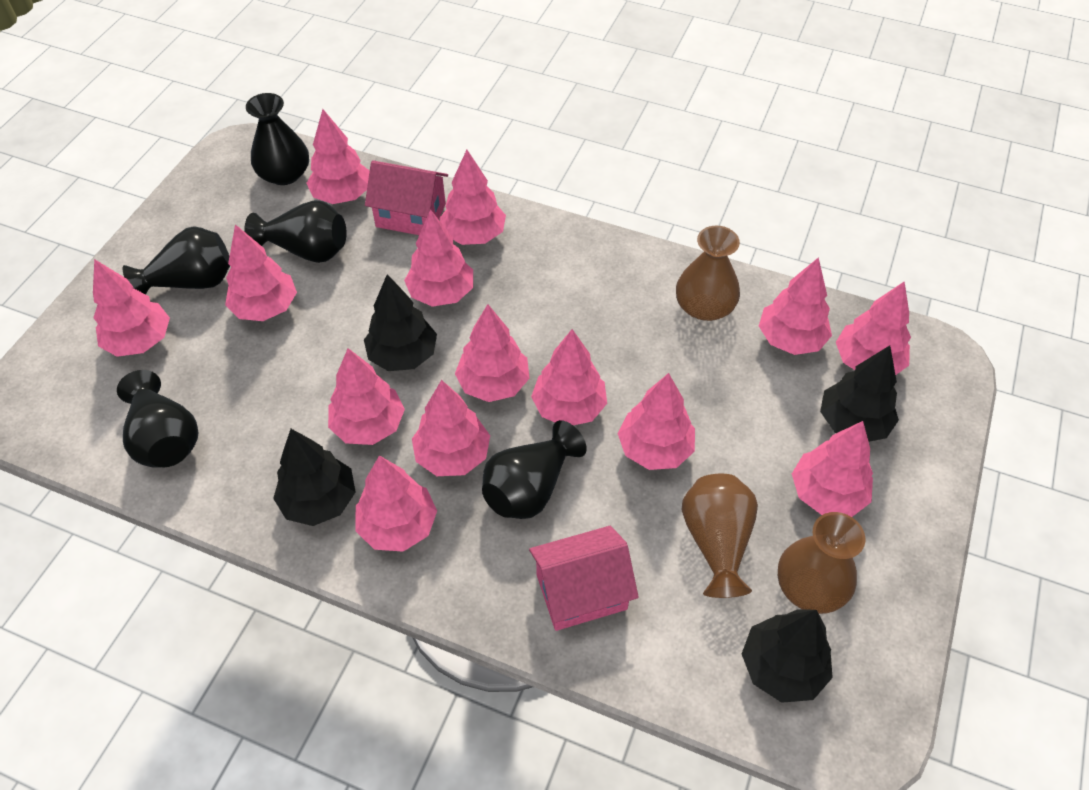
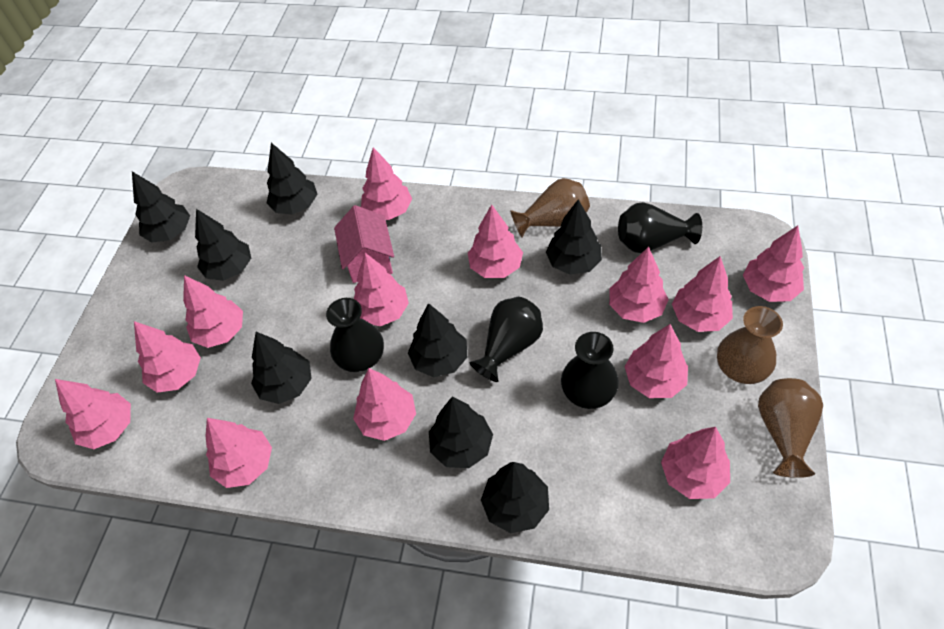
black tree: 4 -> 8
black vase: 5 -> 4
pink house: 2 -> 1
pink tree: 14 -> 13

